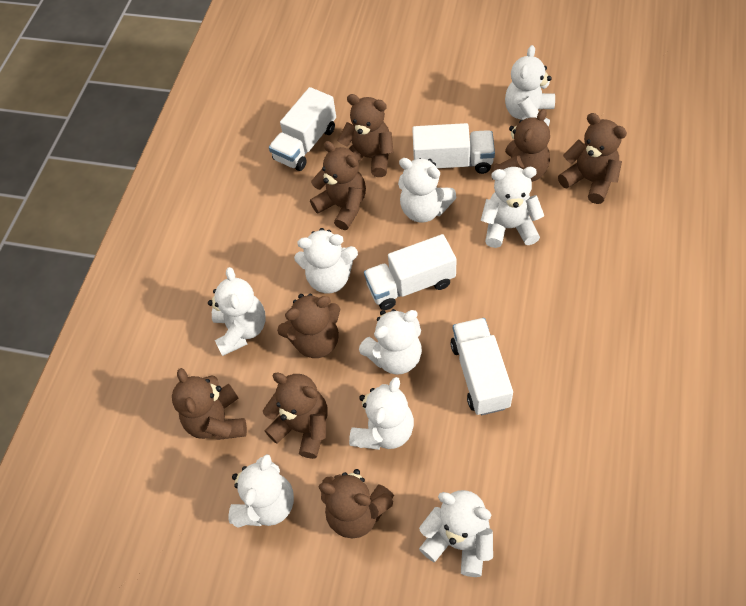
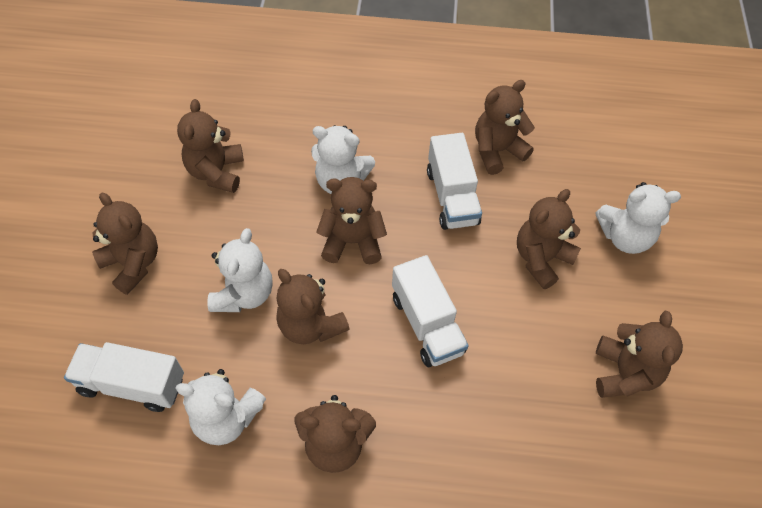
white teddy bear: 9 -> 4
white truck: 4 -> 3

